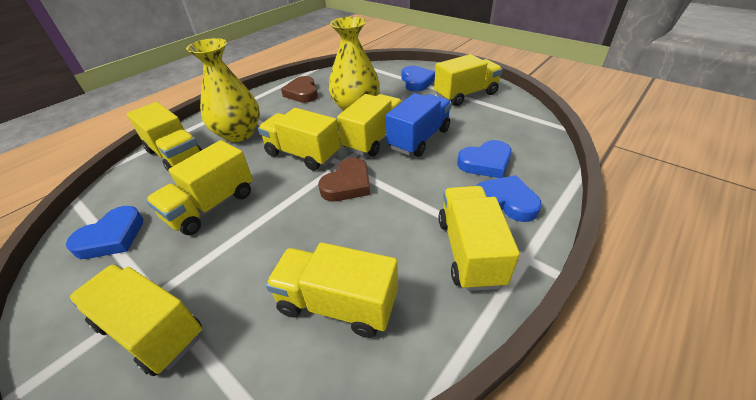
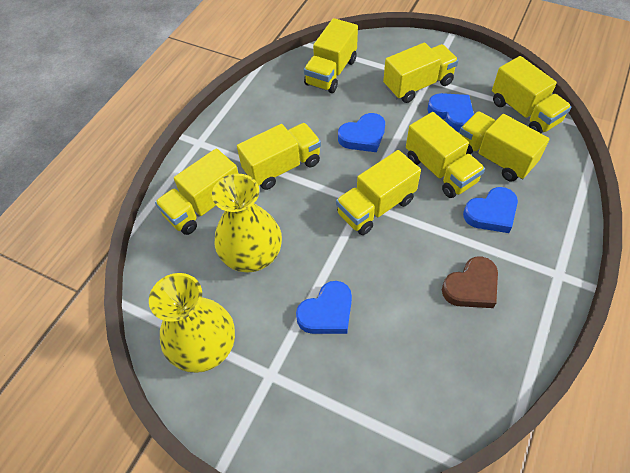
blue truck: 1 -> 0
brown heart: 2 -> 1

